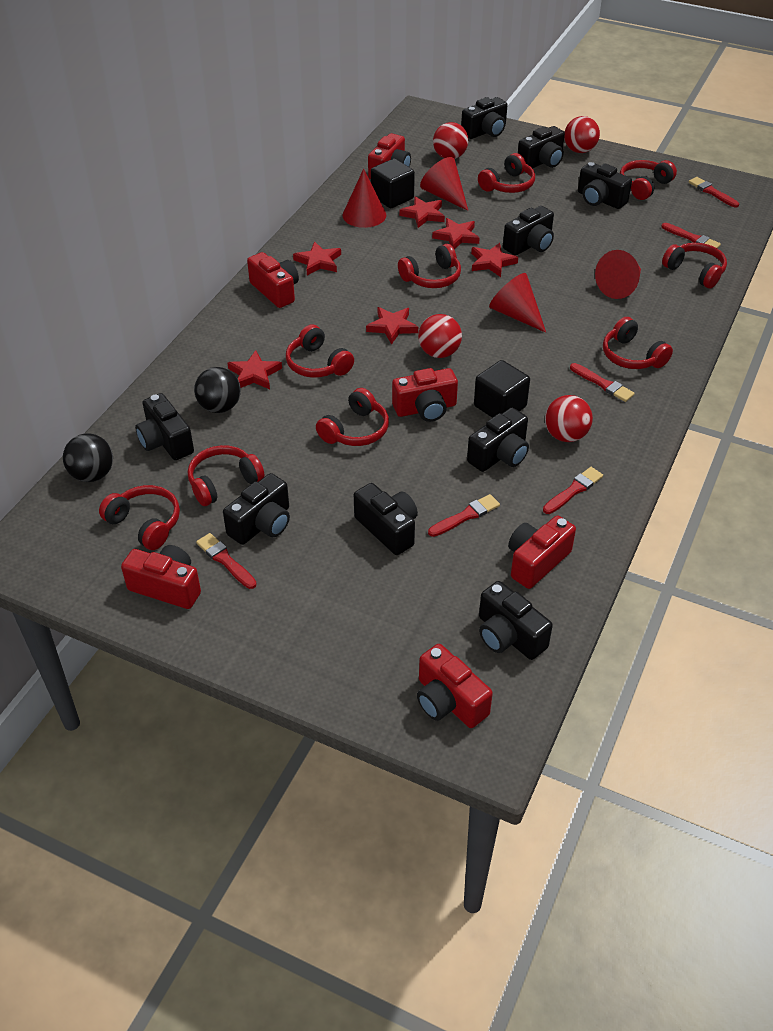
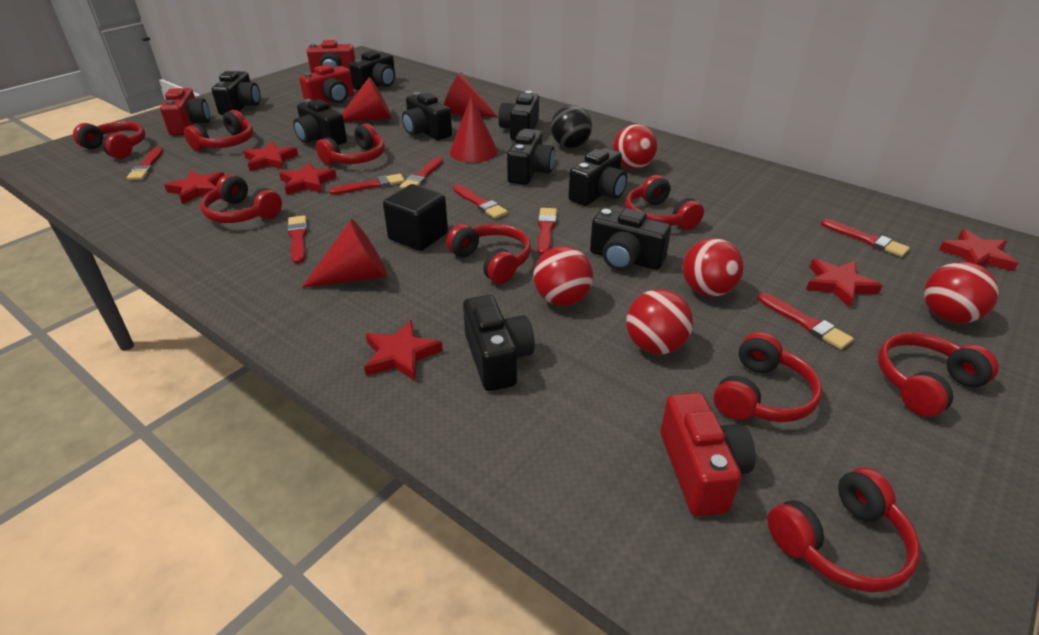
black ball: 2 -> 1
black cube: 2 -> 1
red ball: 4 -> 5
red brush: 6 -> 8
red camera: 6 -> 4

